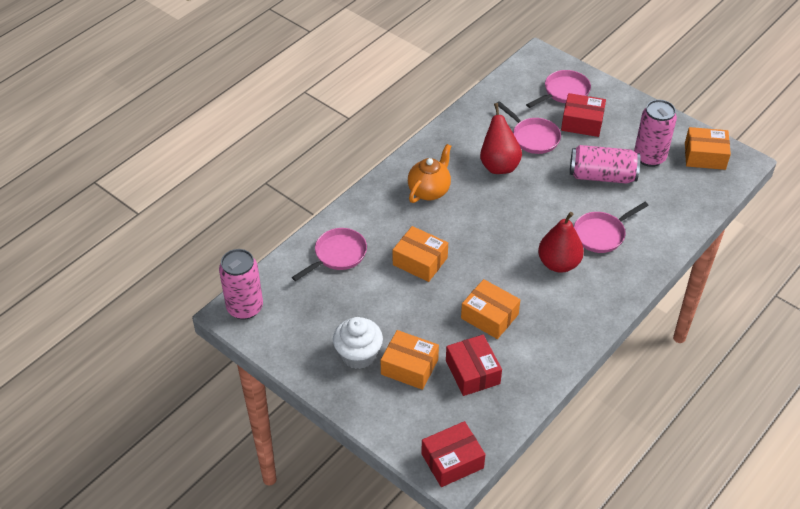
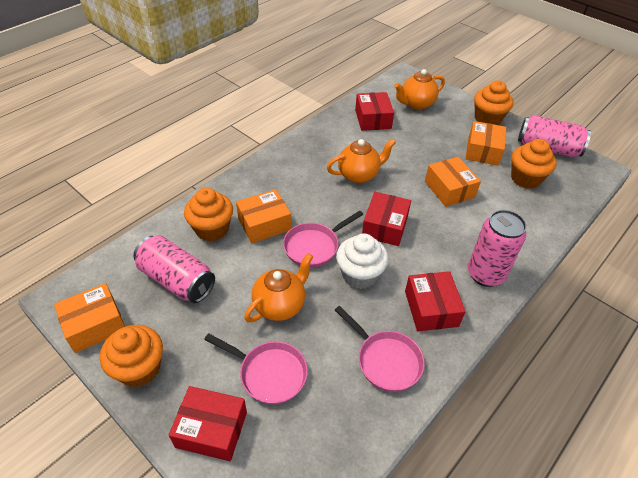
orange cupcake: 0 -> 4
orange teapot: 1 -> 3
pink pan: 4 -> 3
red box: 3 -> 4
red pear: 2 -> 0

